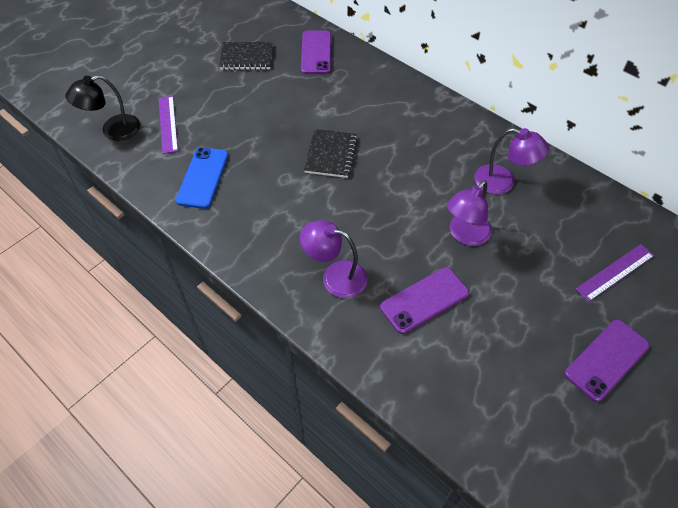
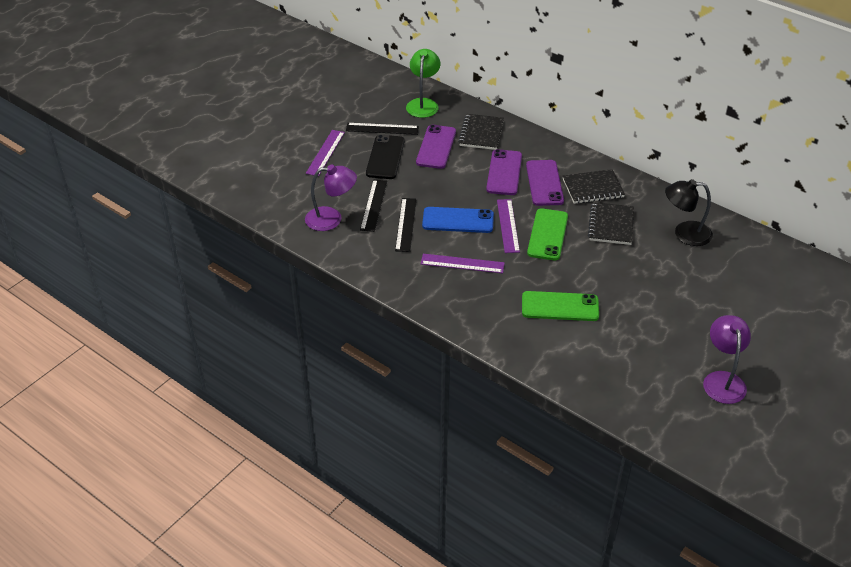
black notebook: 2 -> 3
black phone: 0 -> 1
black ruler: 0 -> 3
green lamp: 0 -> 1
green phone: 0 -> 2
purple lamp: 3 -> 2
purple ruler: 2 -> 3

